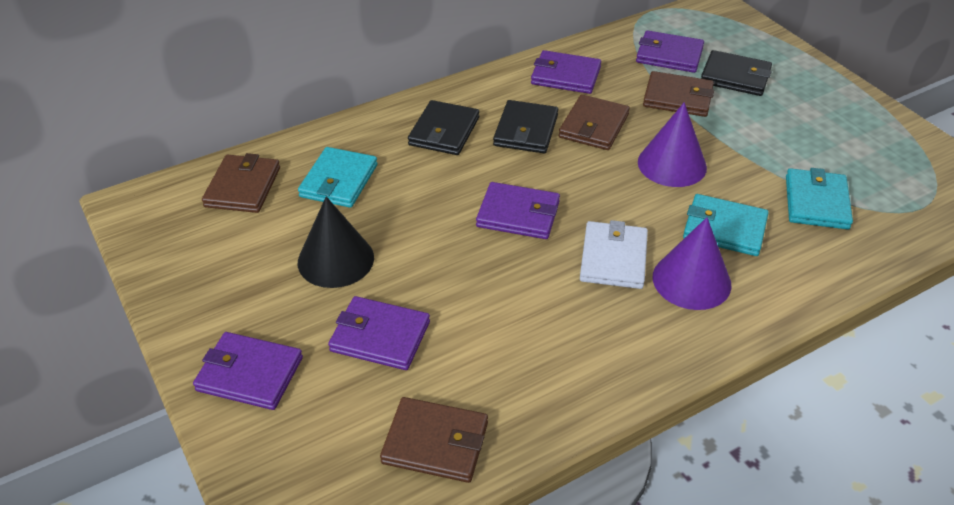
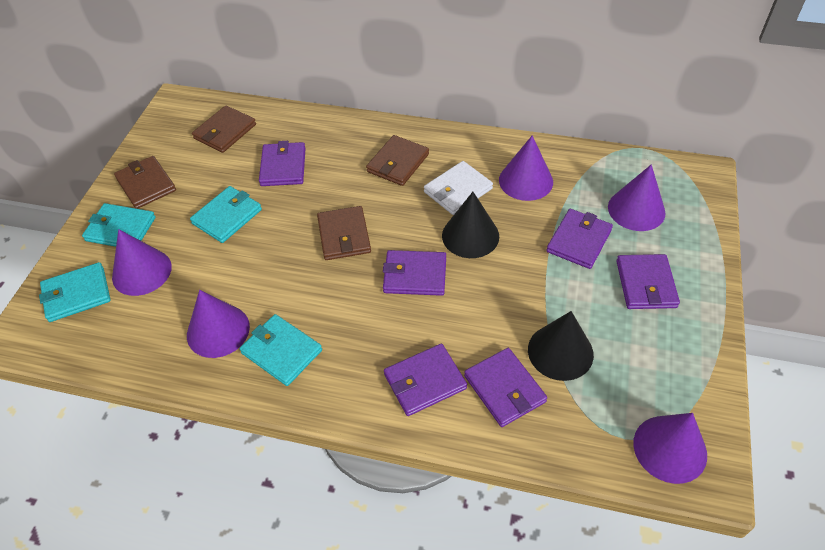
black cone: 1 -> 2
black wallet: 3 -> 0
purple cone: 2 -> 5
purple wallet: 5 -> 6
turquoise wallet: 3 -> 4

